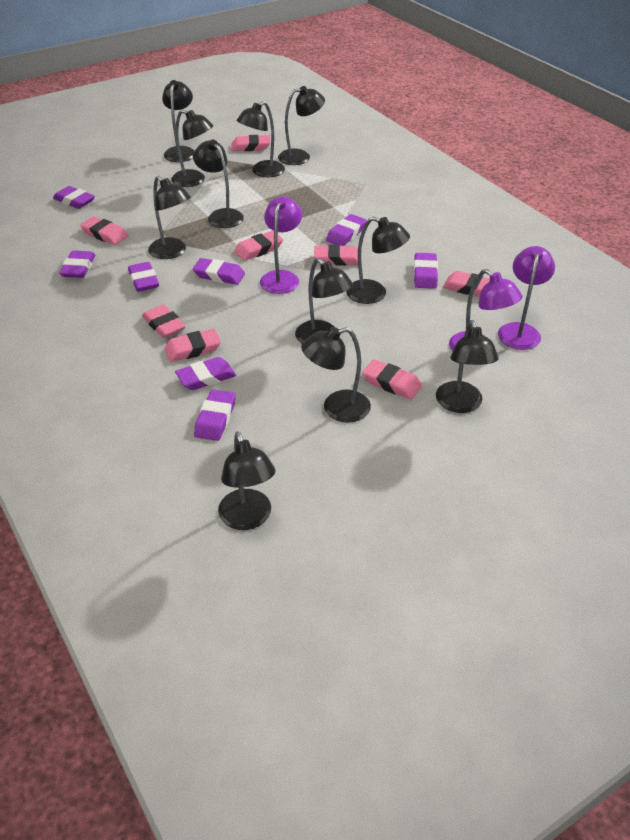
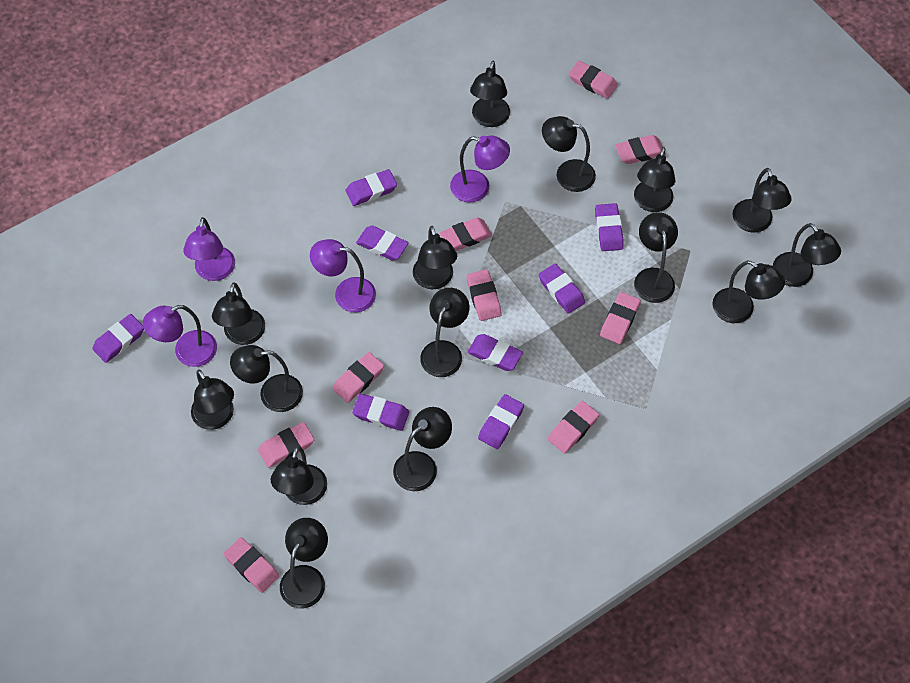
black lamp: 11 -> 15
pink eraser: 8 -> 9
purple lamp: 3 -> 4

